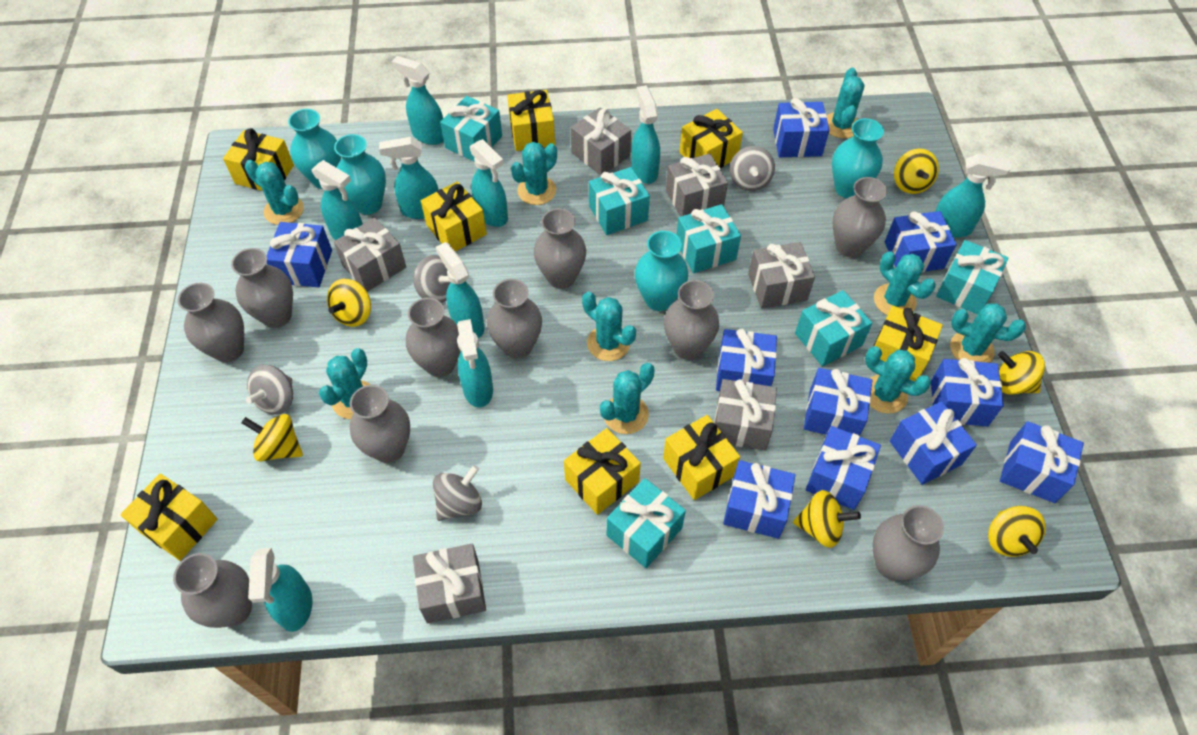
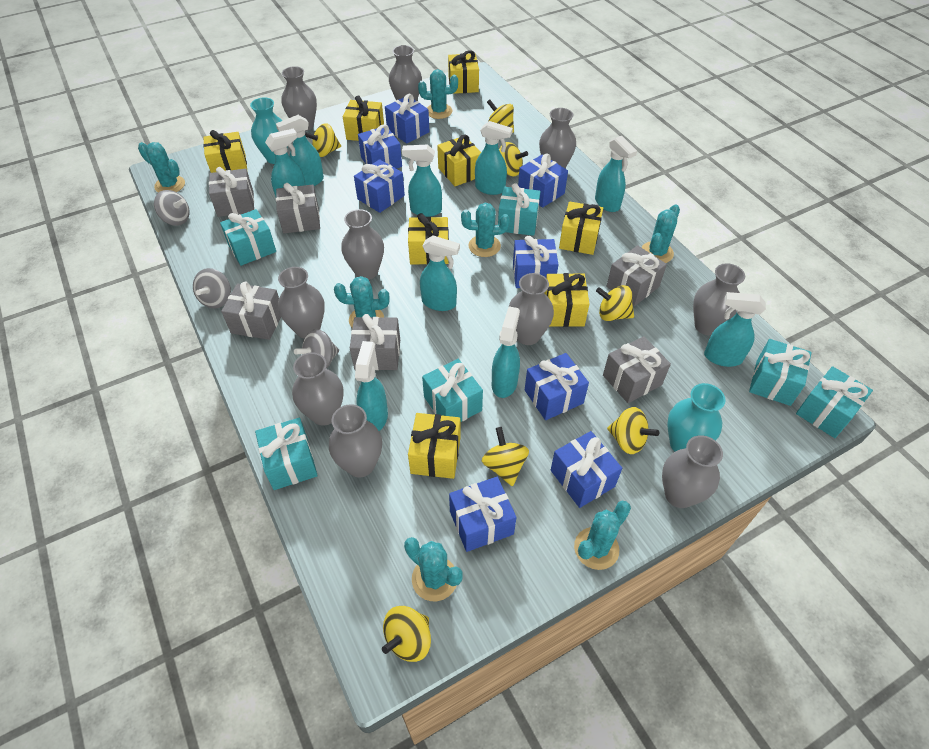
blue gift: 10 -> 8
grey spinning top: 4 -> 3
turquoise cactus: 9 -> 7
turquoise vase: 4 -> 2
yellow spinning top: 6 -> 7

